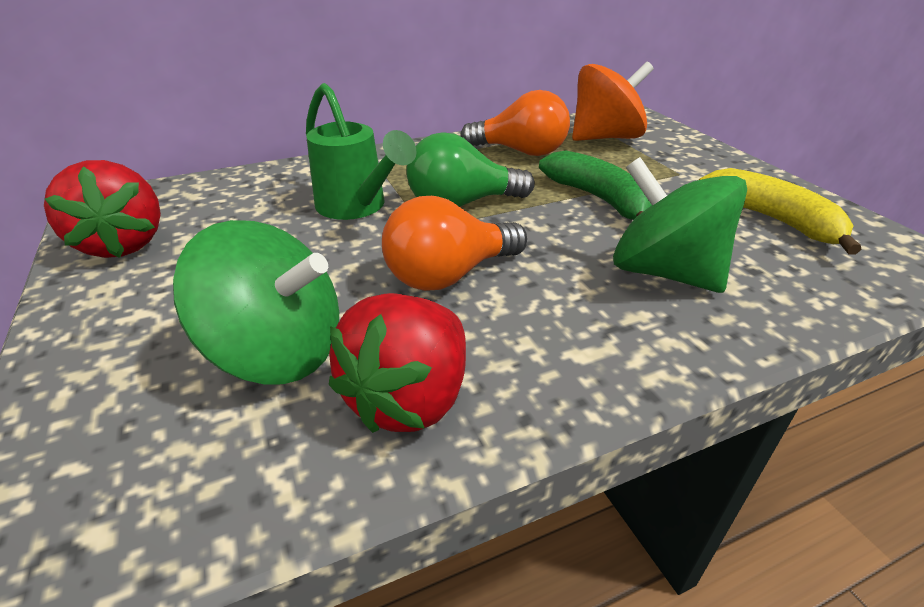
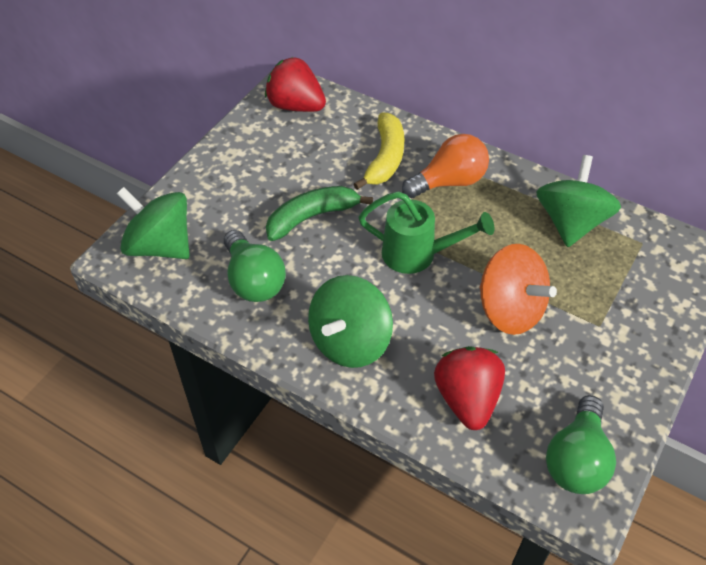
green light bulb: 1 -> 2
green spinning top: 2 -> 3
orange light bulb: 2 -> 1

